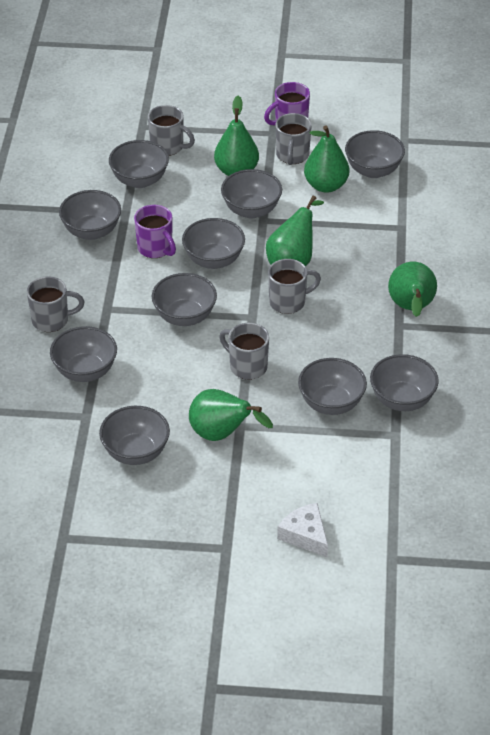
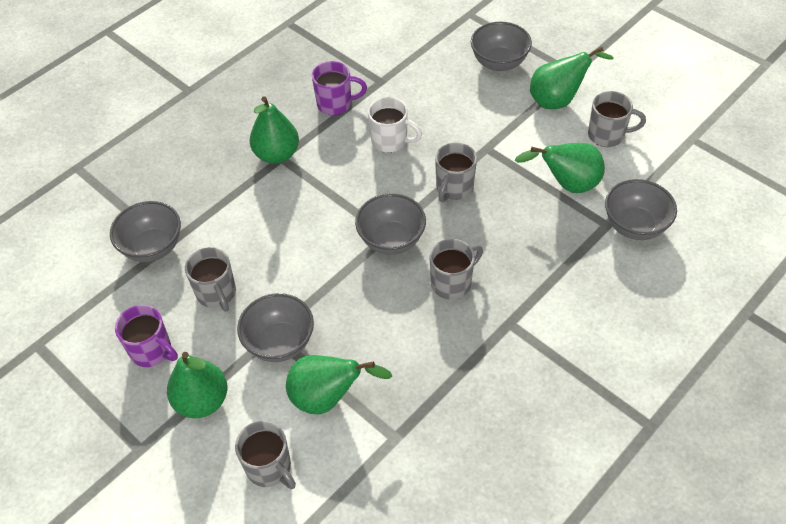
grey bowl: 10 -> 5
white cheese: 1 -> 0
white mug: 0 -> 1

